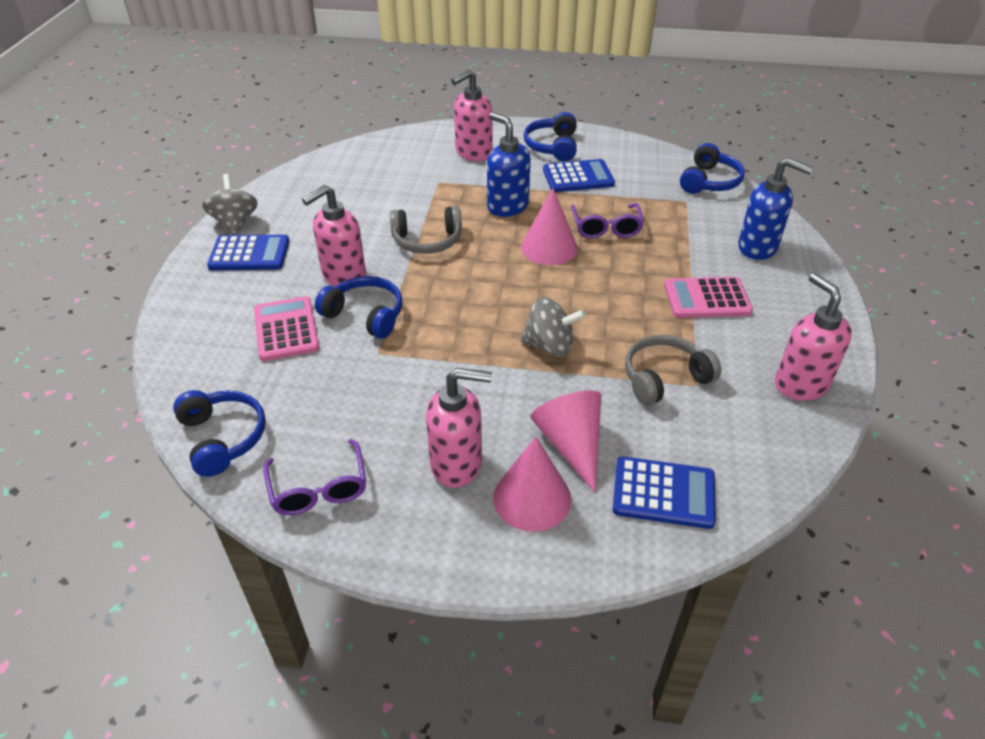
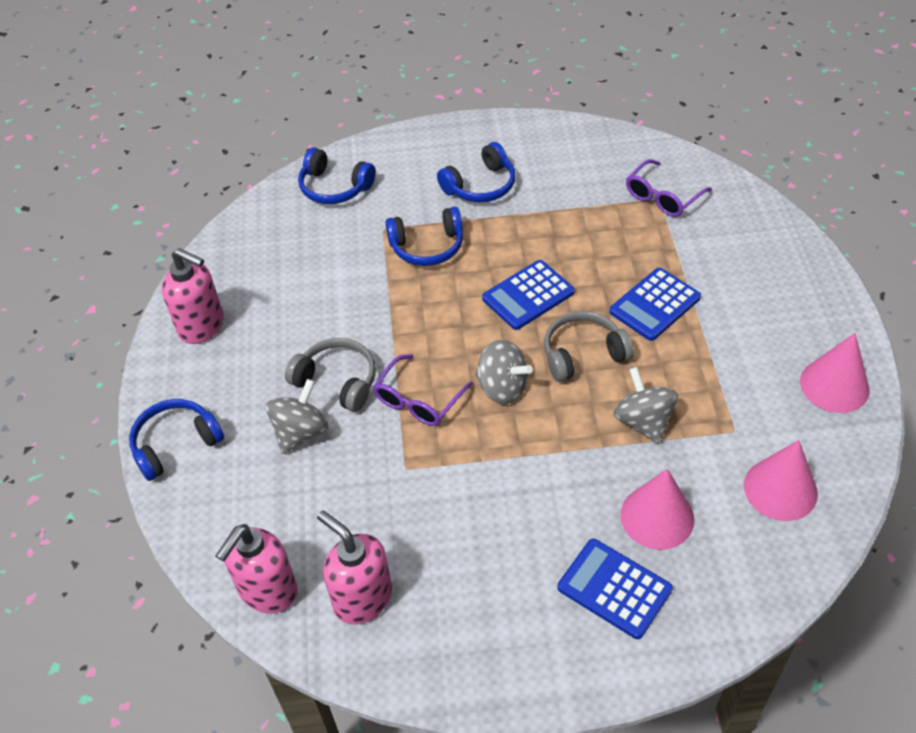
blue soap dispenser: 2 -> 0
grey spinning top: 2 -> 3
pink calculator: 2 -> 0
pink soap dispenser: 4 -> 3

